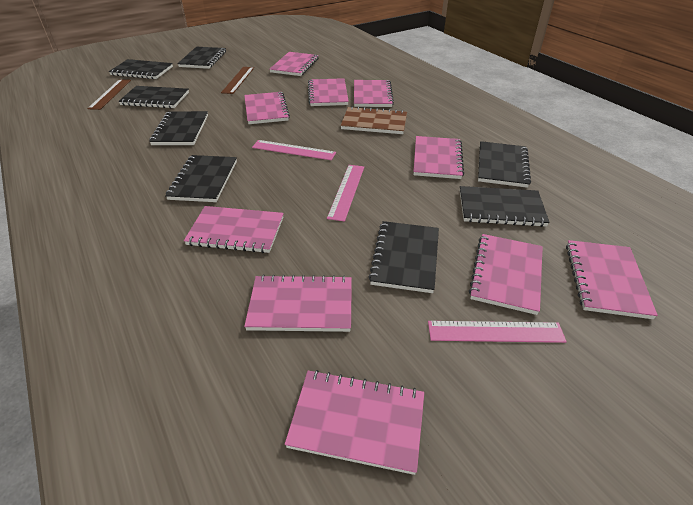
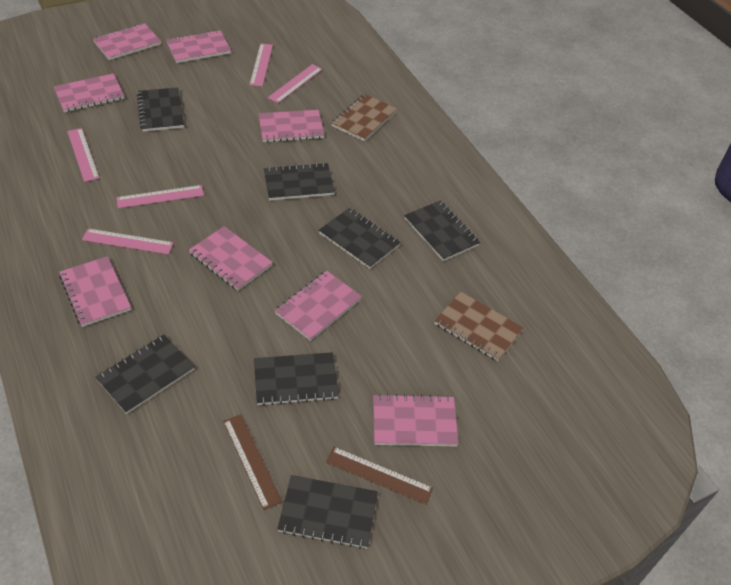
black notebook: 8 -> 7
brown notebook: 1 -> 2
pink notebook: 10 -> 8
pink ruler: 3 -> 5

